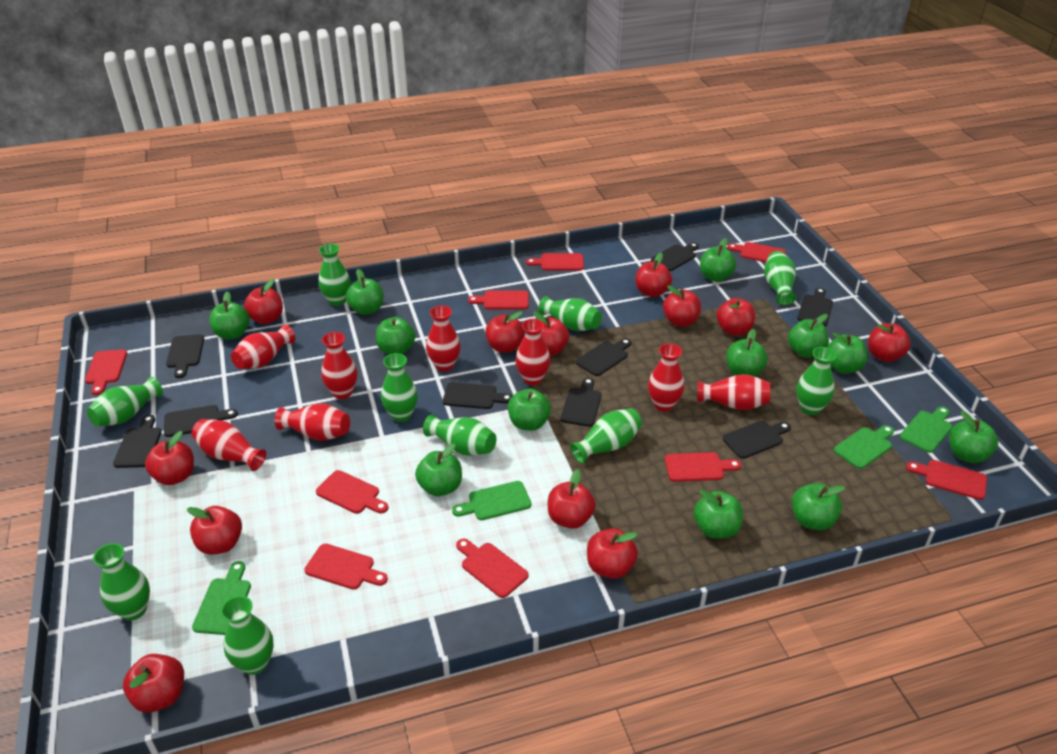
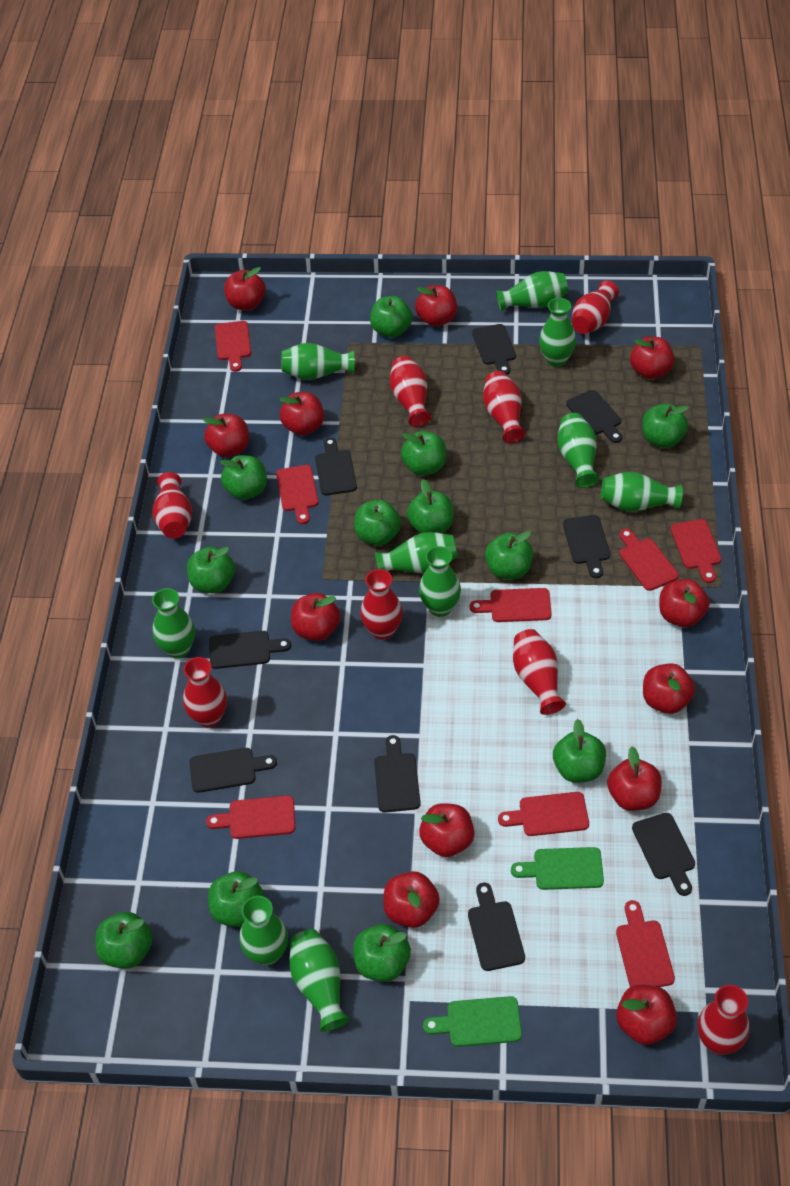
green cutting board: 4 -> 2
red cutting board: 9 -> 8

